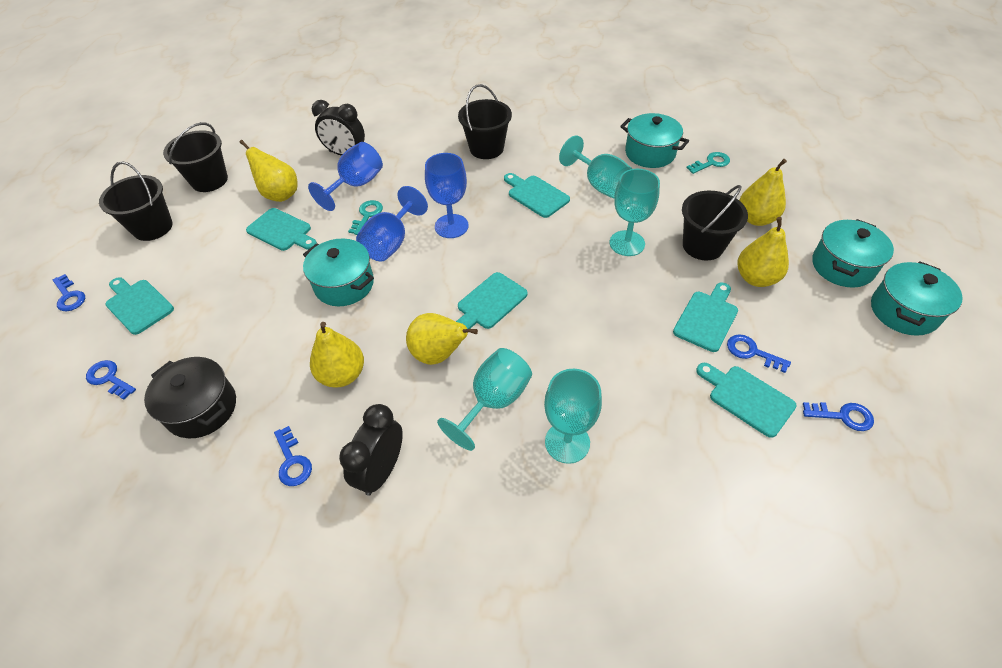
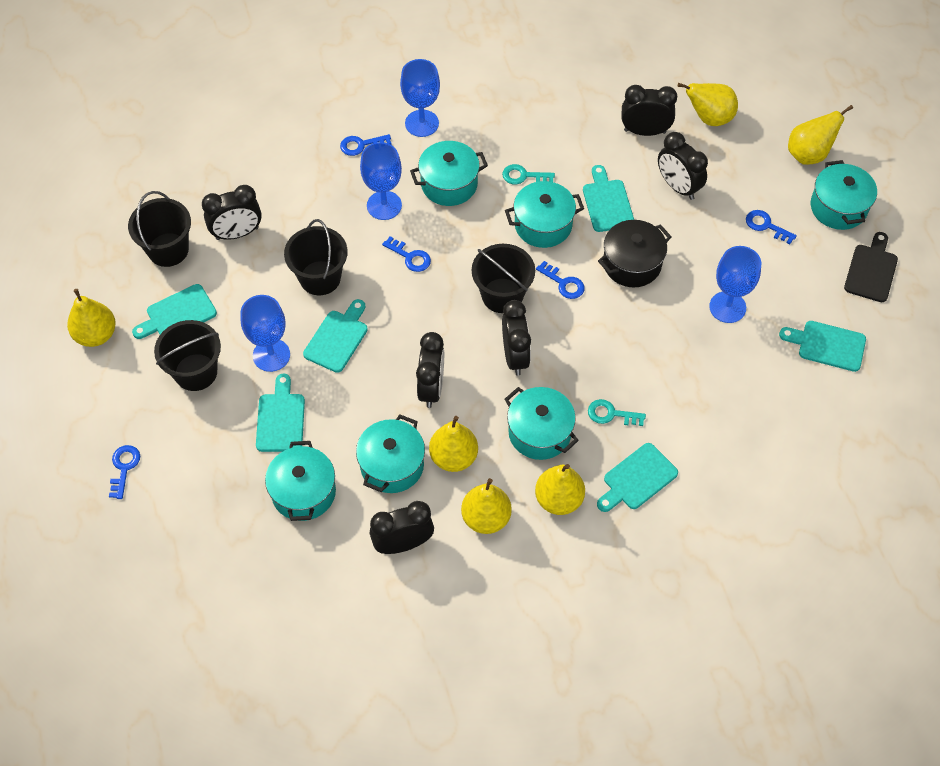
black clock: 2 -> 6
black cutting board: 0 -> 1
blue goblet: 3 -> 4
turquoise goblet: 4 -> 0
turquoise pot: 4 -> 6
yellow pear: 5 -> 6

